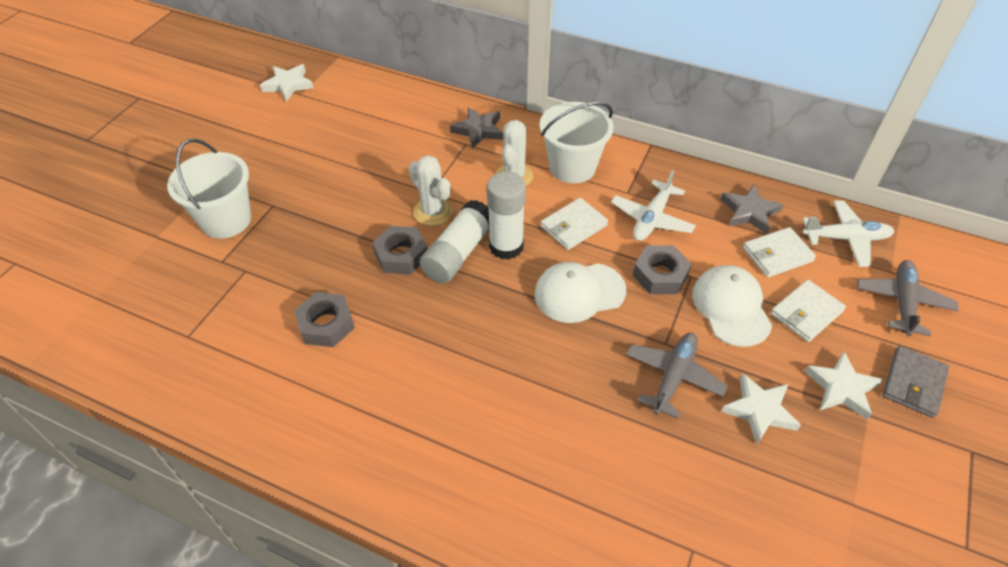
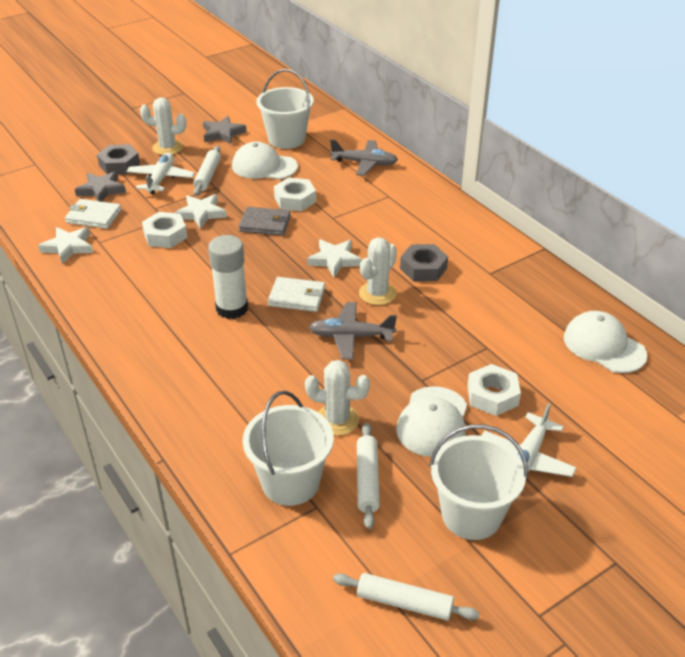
grey nut: 3 -> 2
white bucket: 2 -> 3
white cactus: 2 -> 3
white cap: 2 -> 3
white glue stick: 2 -> 1
white nut: 0 -> 3
white rolling pin: 0 -> 3
white wallet: 3 -> 2

